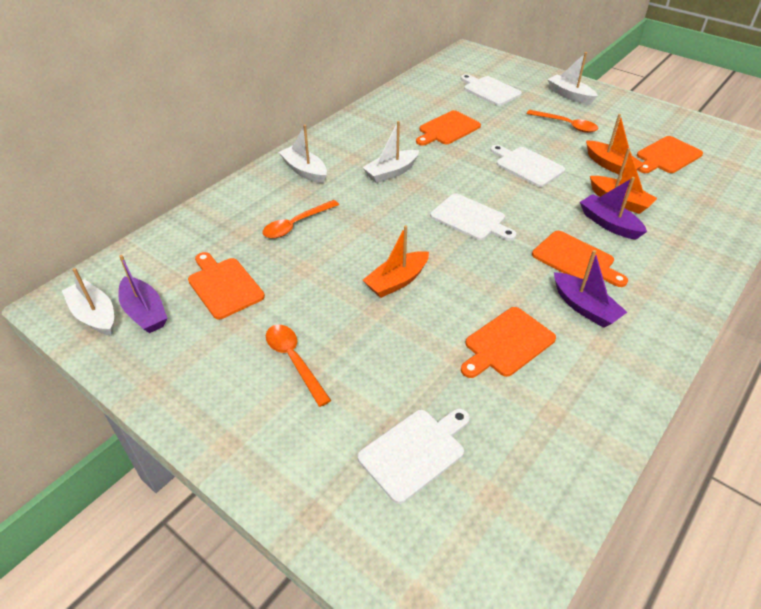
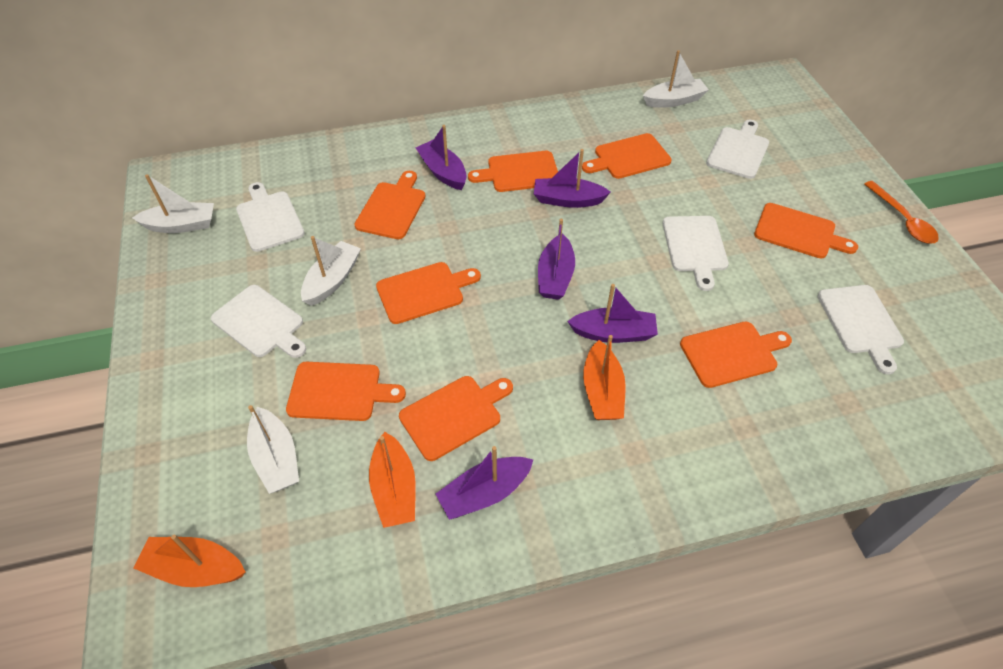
orange cutting board: 5 -> 8
orange spoon: 3 -> 1
purple boat: 3 -> 5
white cutting board: 4 -> 5

